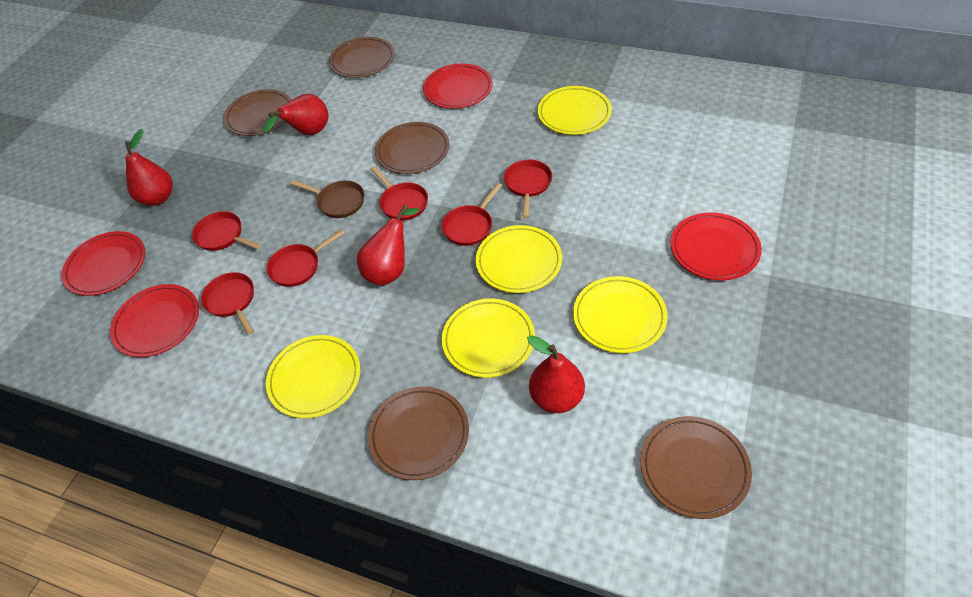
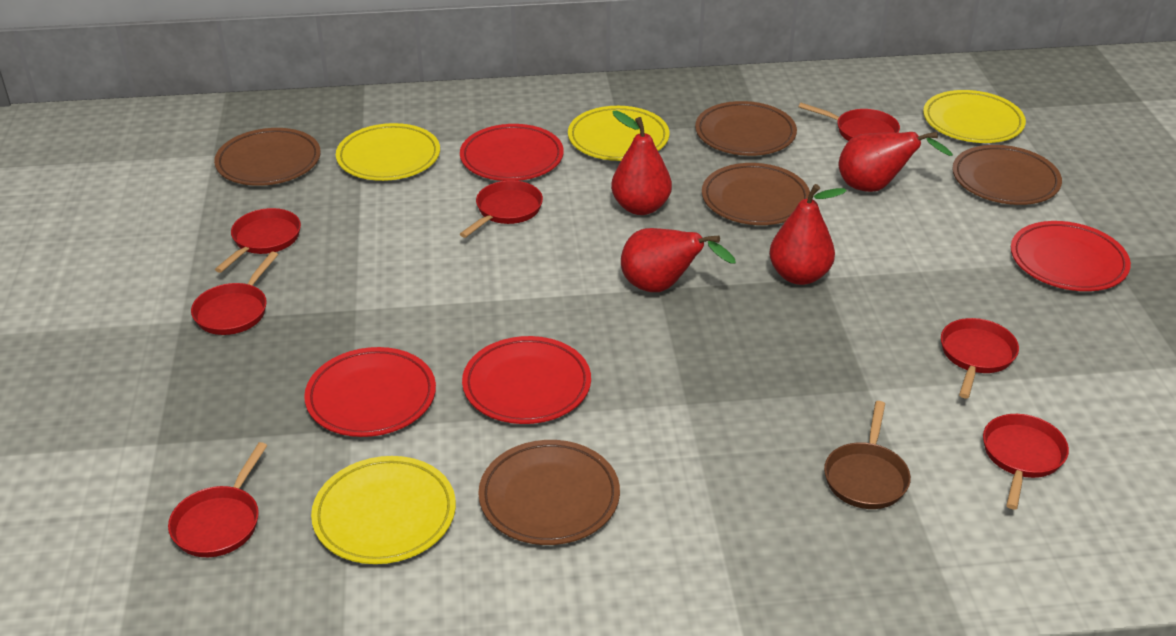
red pan: 6 -> 7
yellow plate: 5 -> 4

